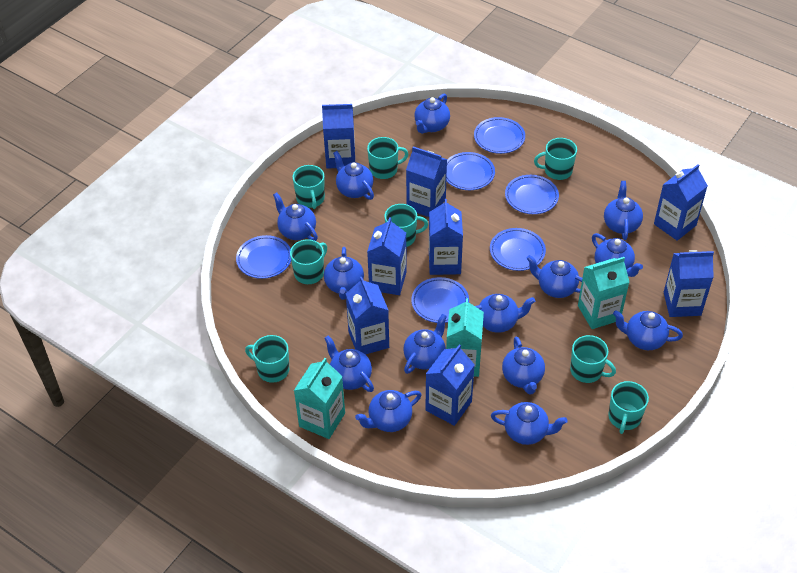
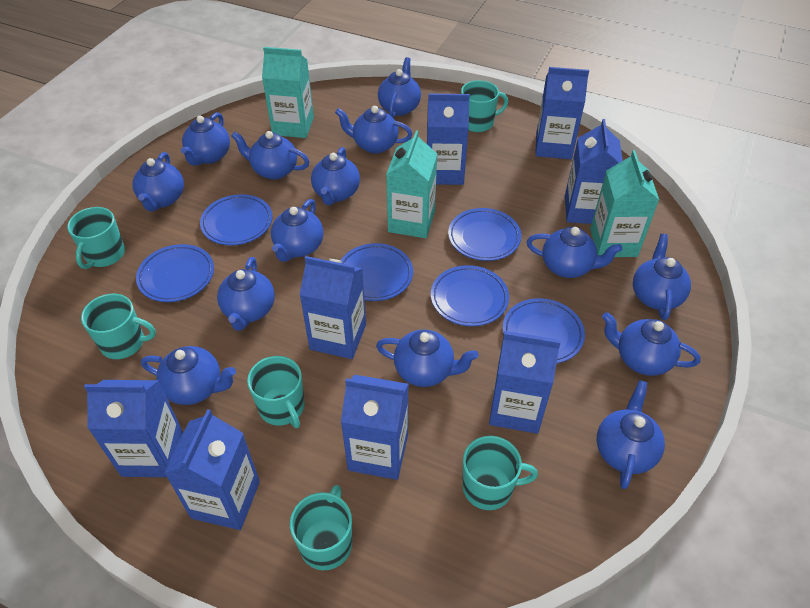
turquoise mug: 8 -> 6

